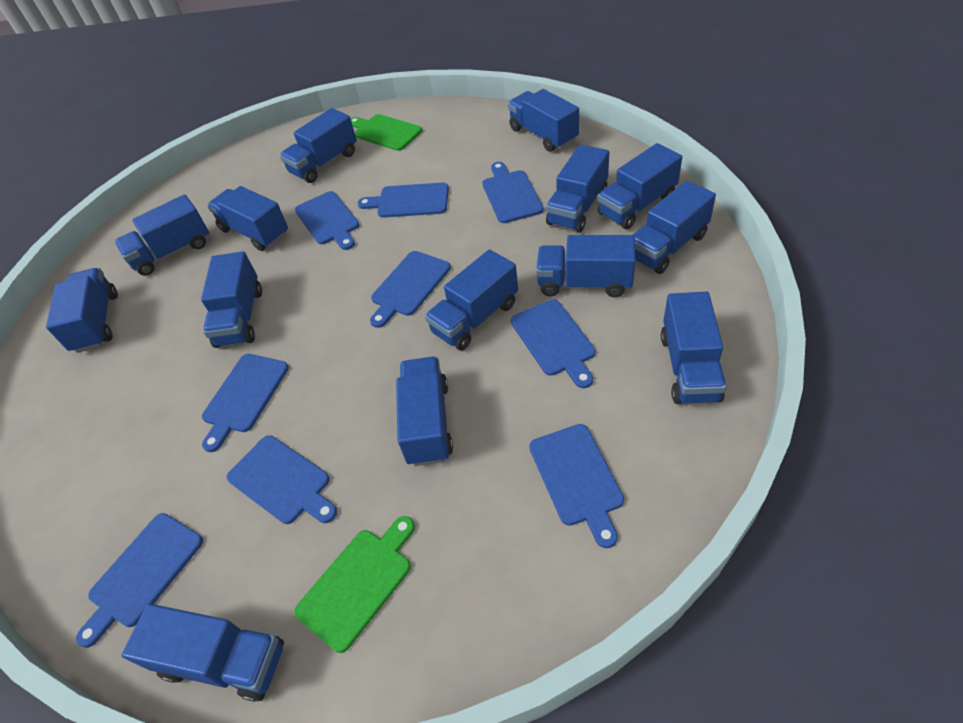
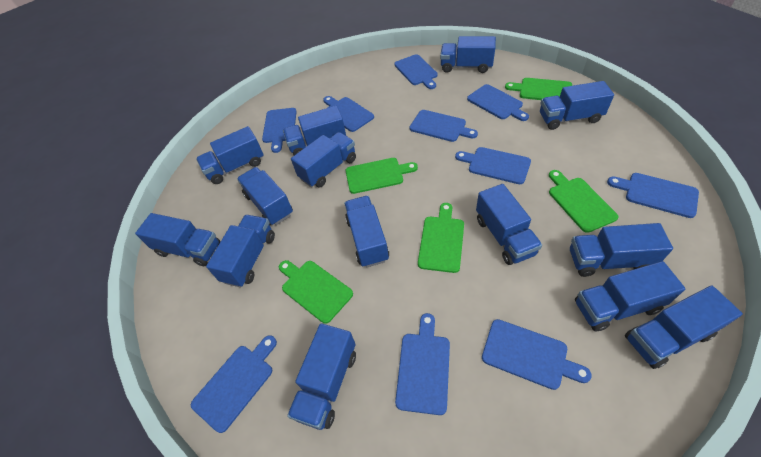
blue cutting board: 9 -> 10
green cutting board: 2 -> 5

